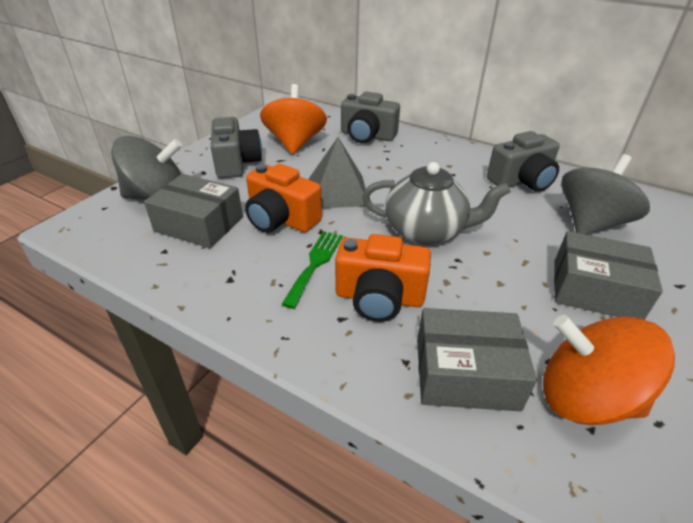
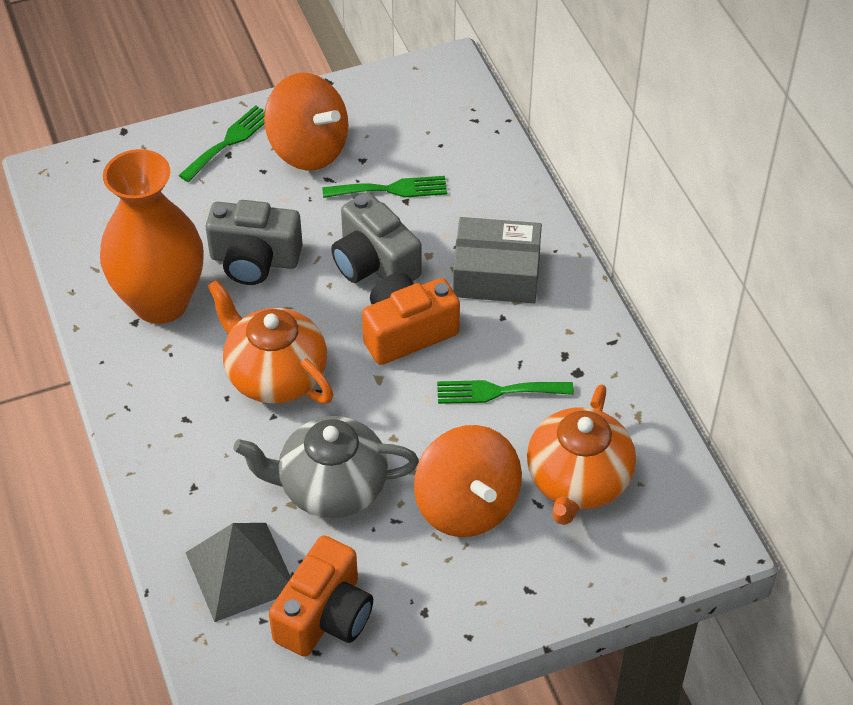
green fork: 1 -> 3
grey box: 3 -> 1
grey camera: 3 -> 2
grey spinning top: 2 -> 0
orange teapot: 0 -> 2
orange vase: 0 -> 1

